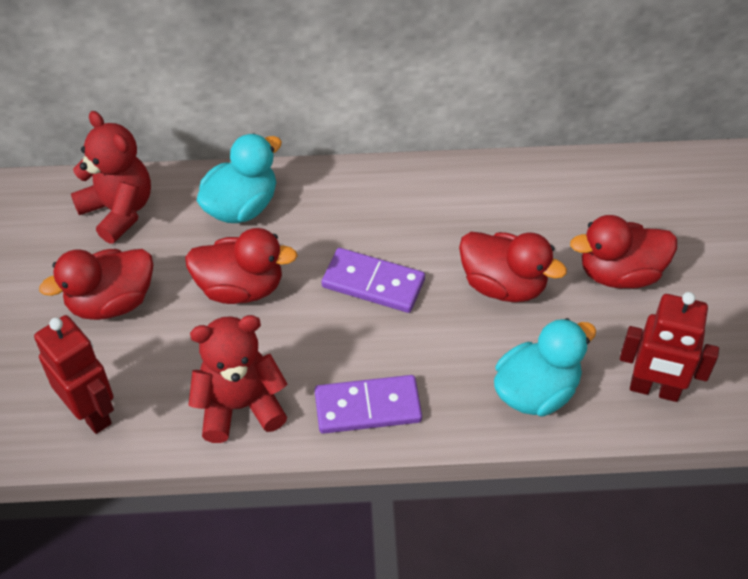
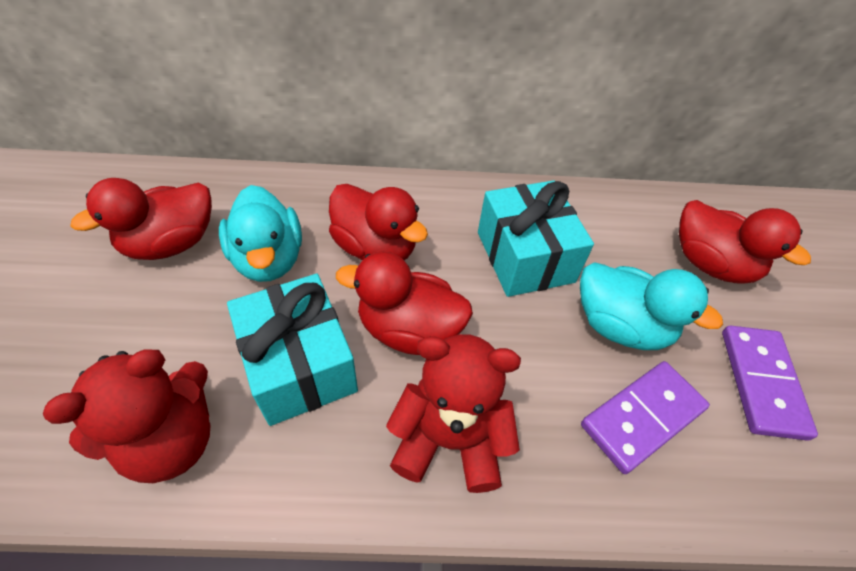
red robot: 2 -> 0
turquoise gift: 0 -> 2

